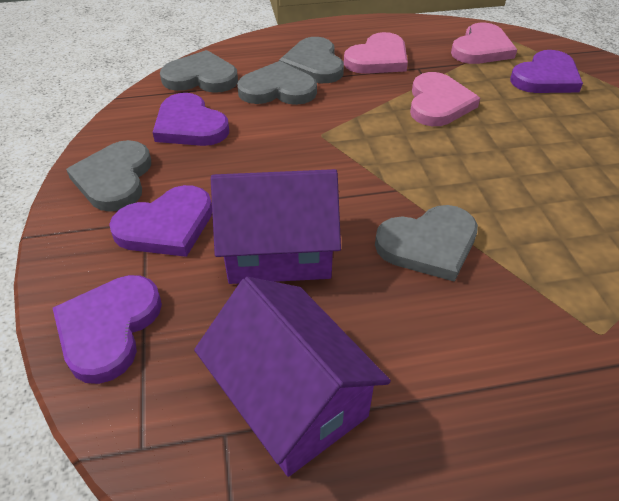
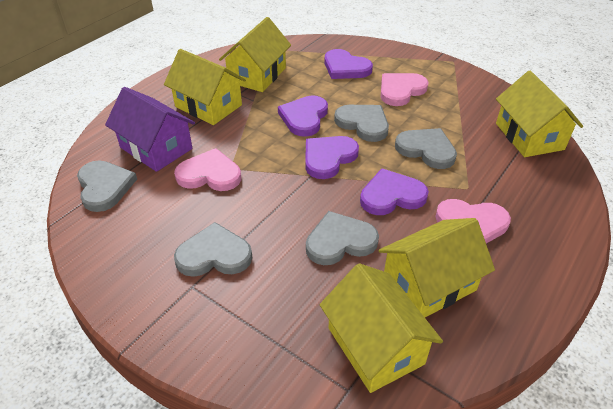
purple house: 2 -> 1
yellow house: 0 -> 5

